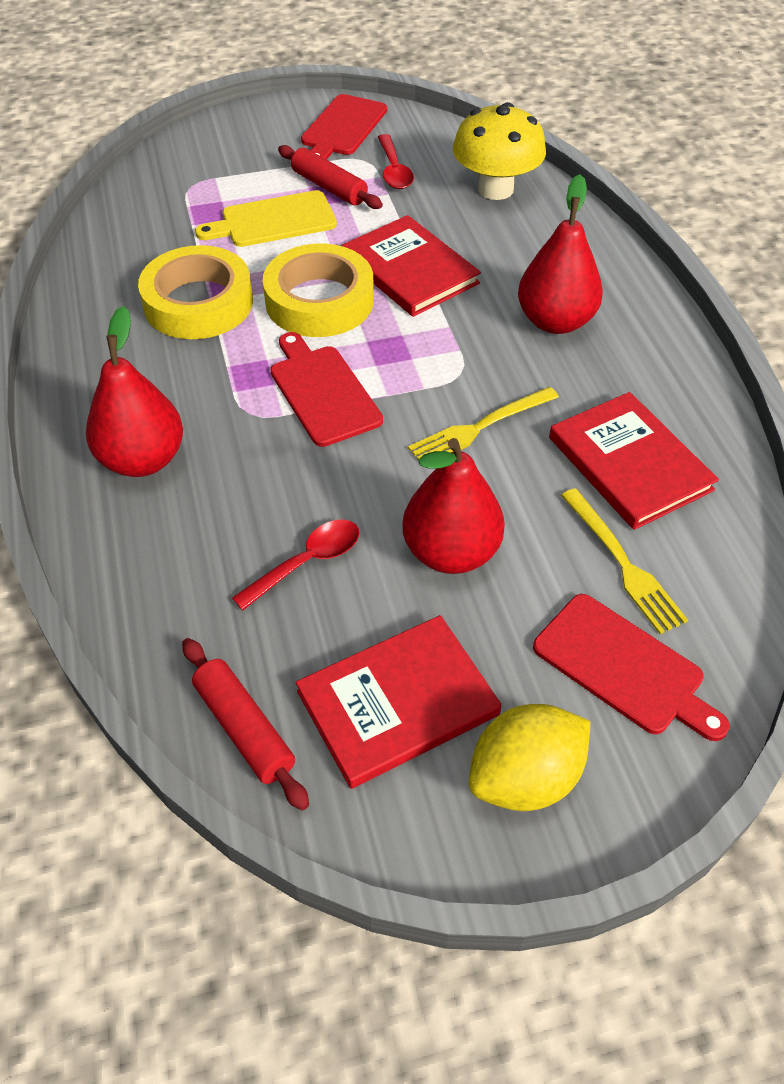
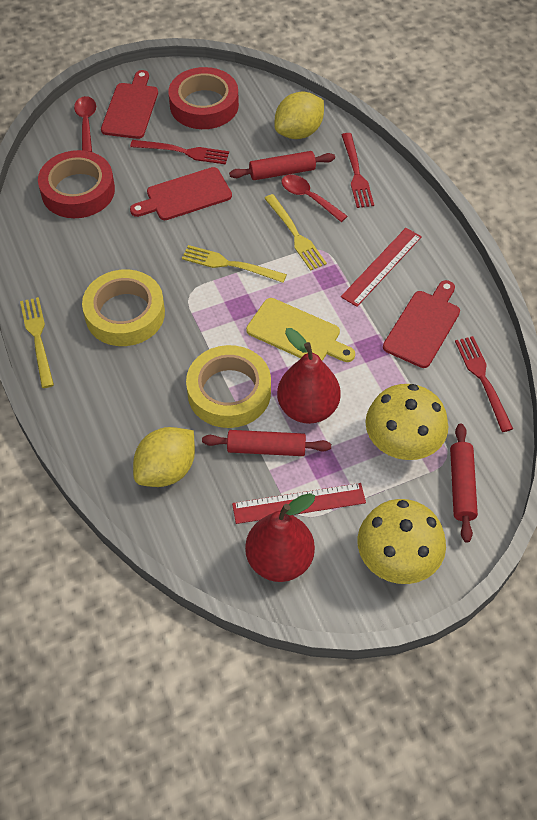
red book: 3 -> 0
red fork: 0 -> 3
red pear: 3 -> 2
red rolling pin: 2 -> 3
red ruler: 0 -> 2
red tape: 0 -> 2
yellow fork: 2 -> 3
yellow lemon: 1 -> 2
yellow mushroom: 1 -> 2

